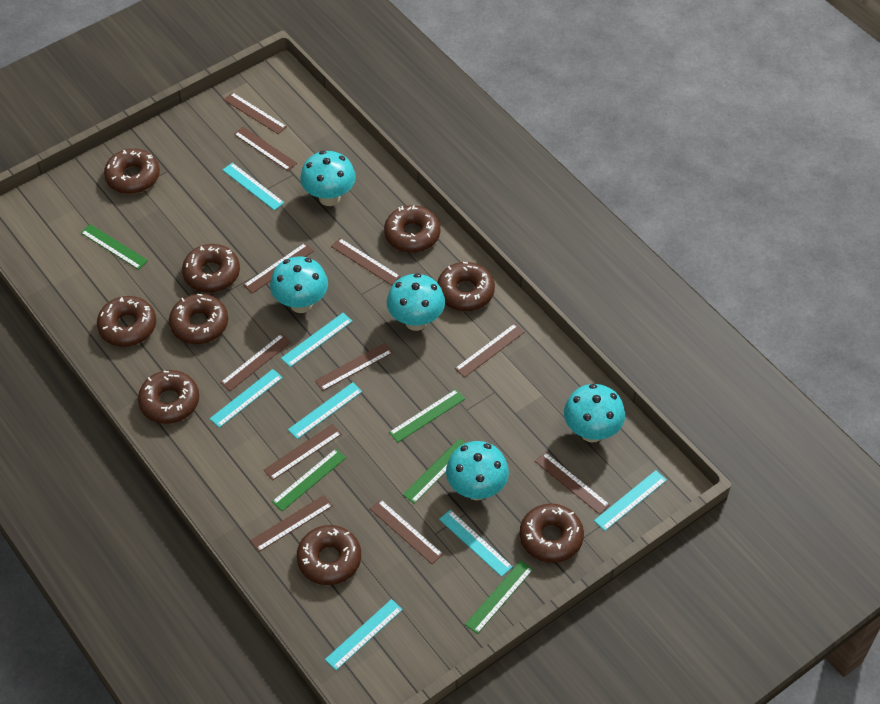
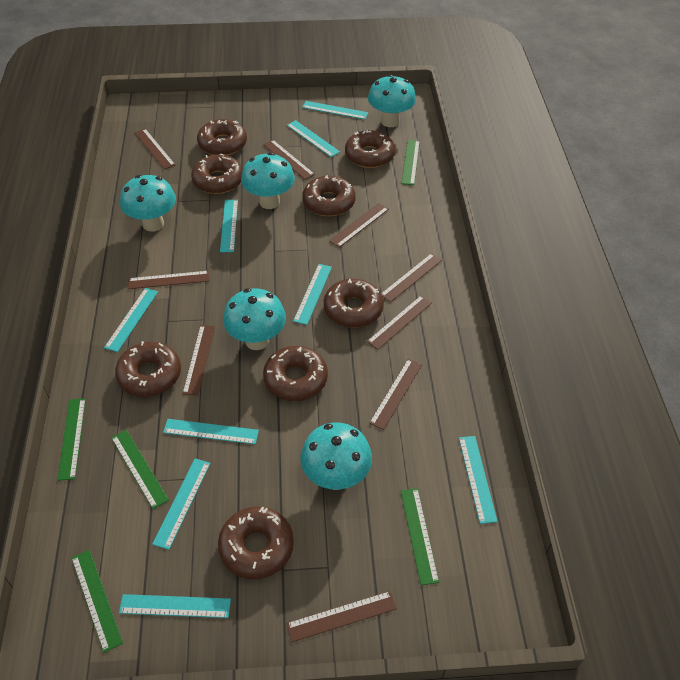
brown donut: 9 -> 8
brown ruler: 11 -> 9
turquoise ruler: 7 -> 9

